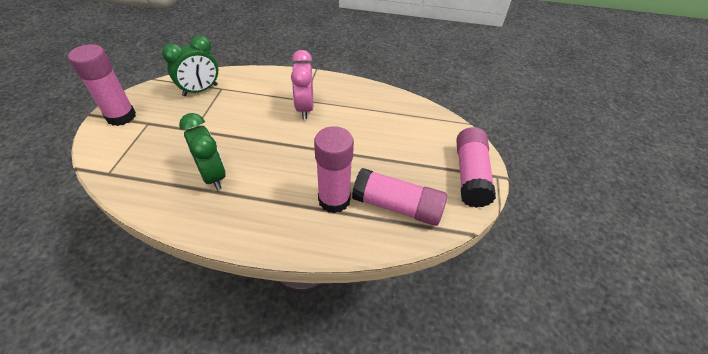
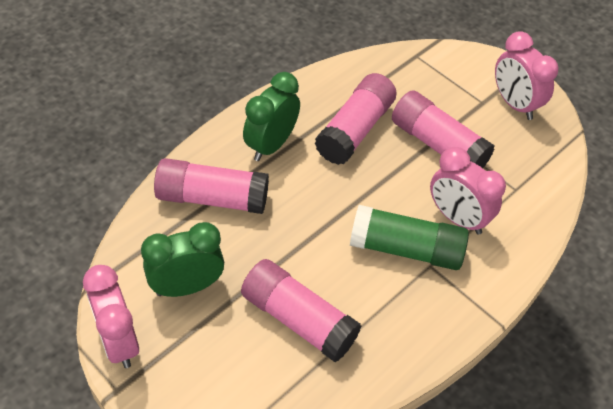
green glue stick: 0 -> 1
pink clock: 1 -> 3

